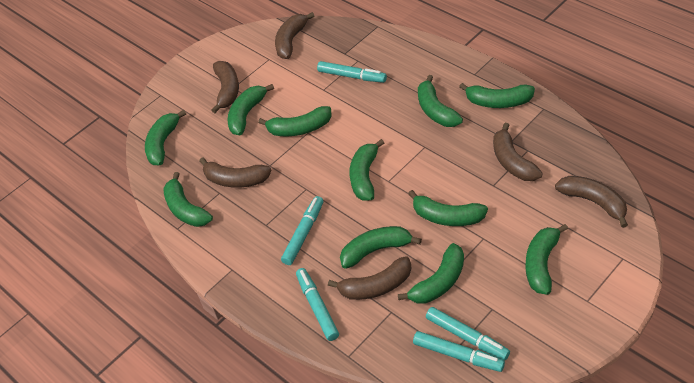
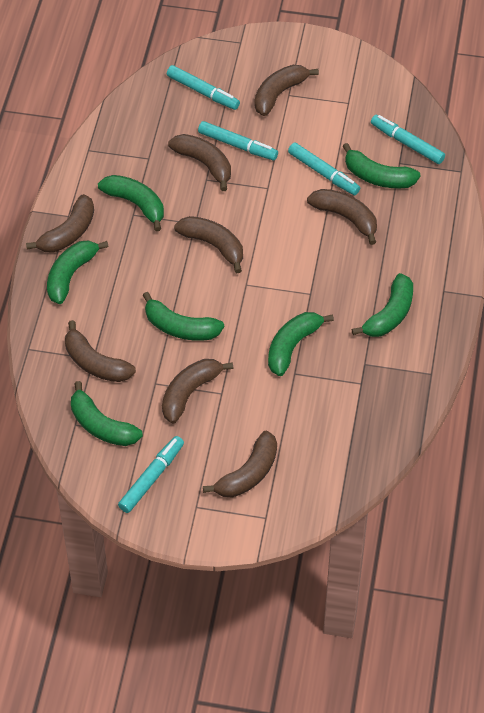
brown banana: 6 -> 8
green banana: 11 -> 7

